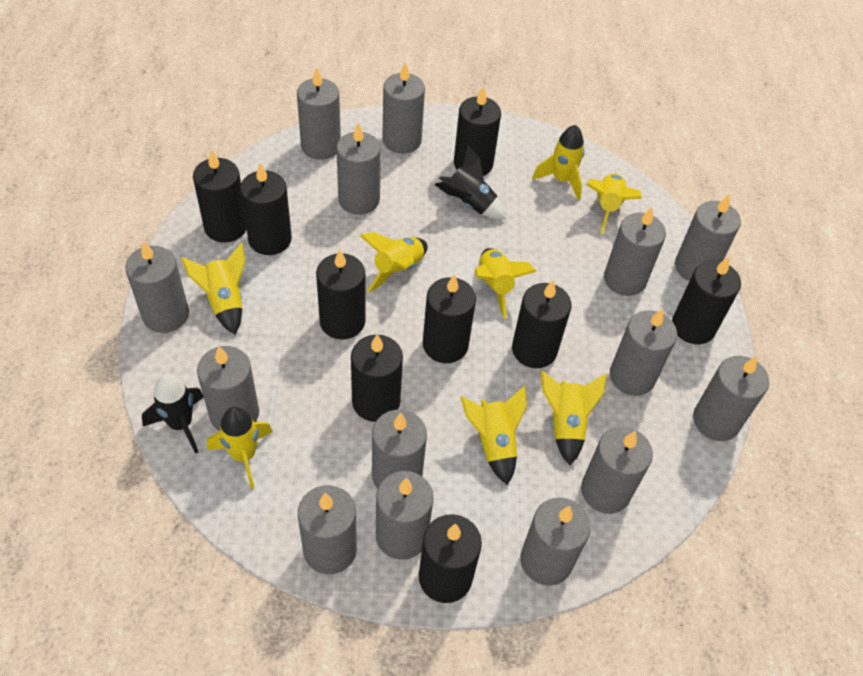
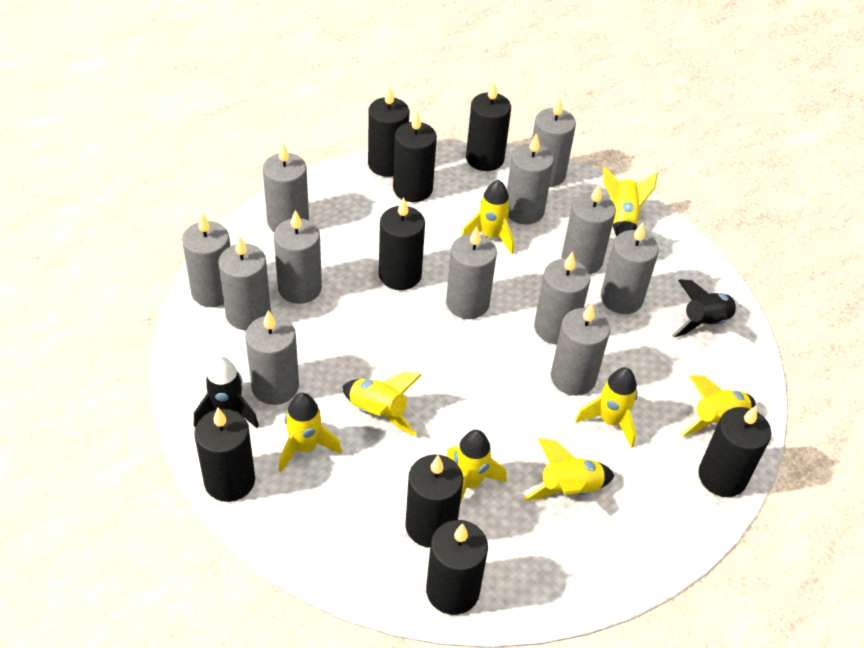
black candle: 9 -> 8
grey candle: 14 -> 12

